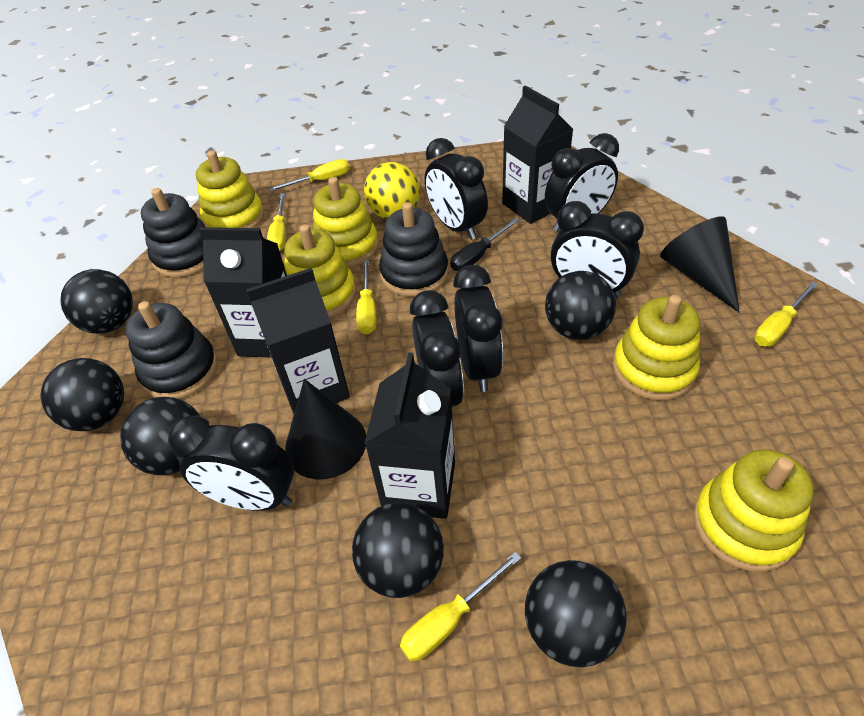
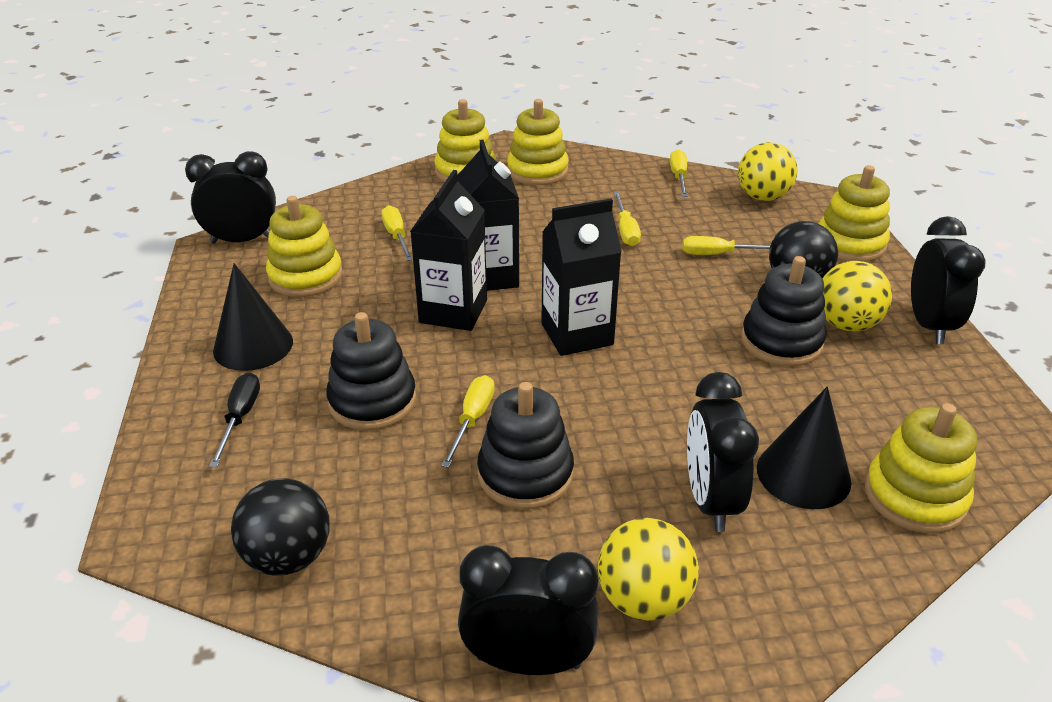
black ball: 6 -> 2
black carton: 4 -> 3
black clock: 6 -> 4
yellow ball: 1 -> 3

